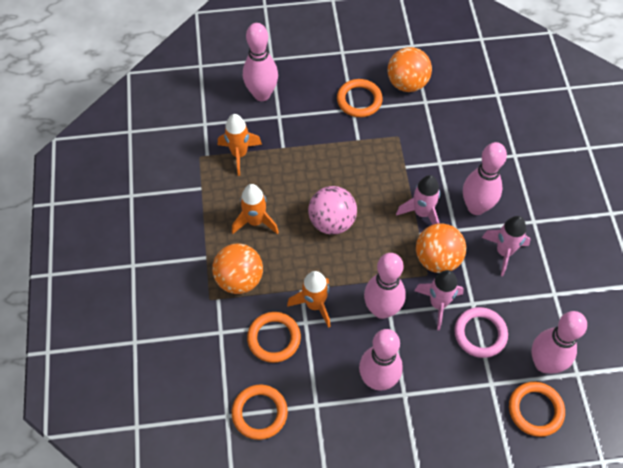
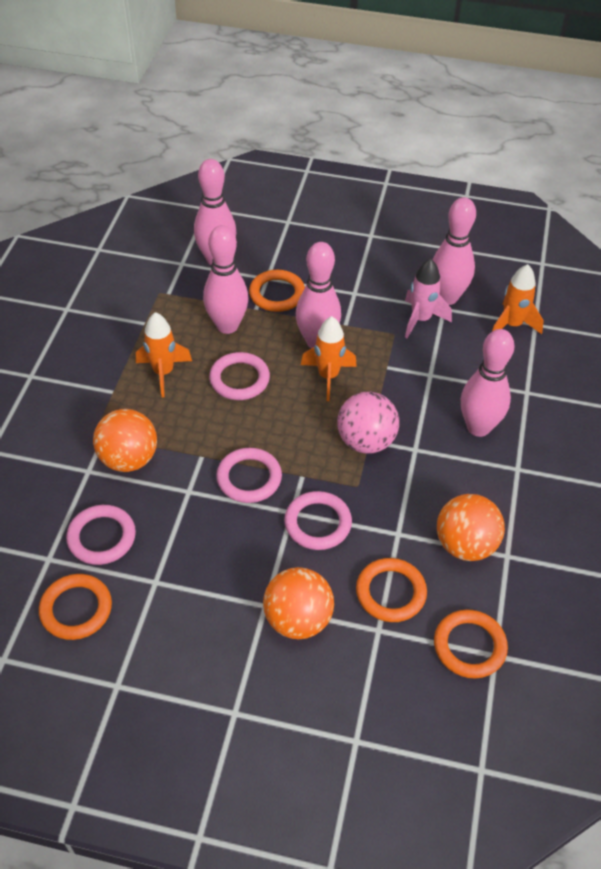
pink ring: 1 -> 4
pink rocket: 3 -> 1

